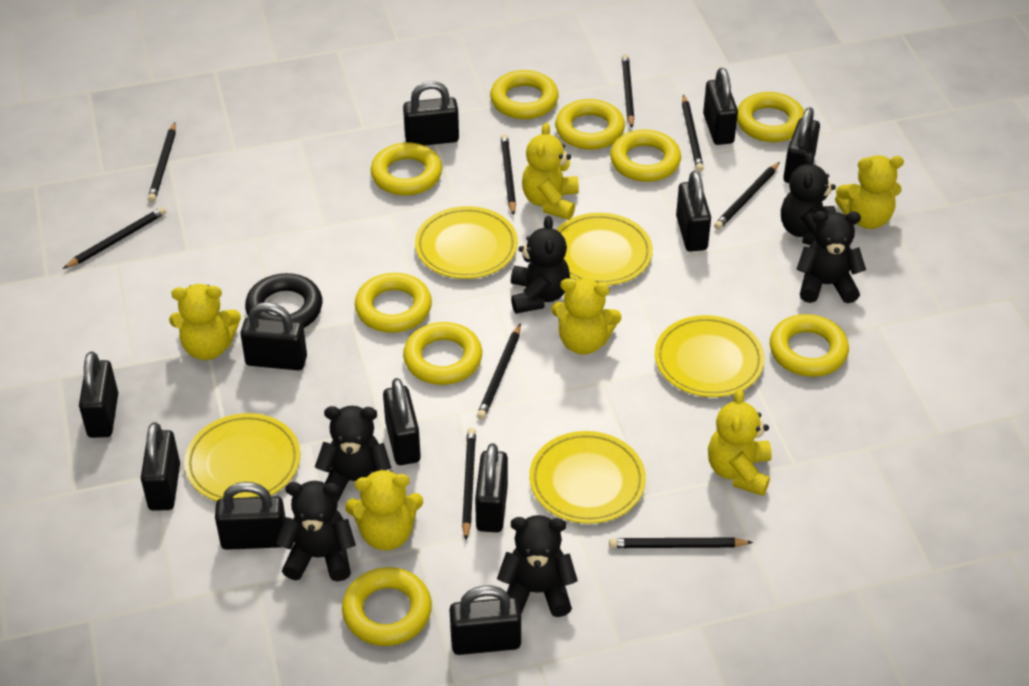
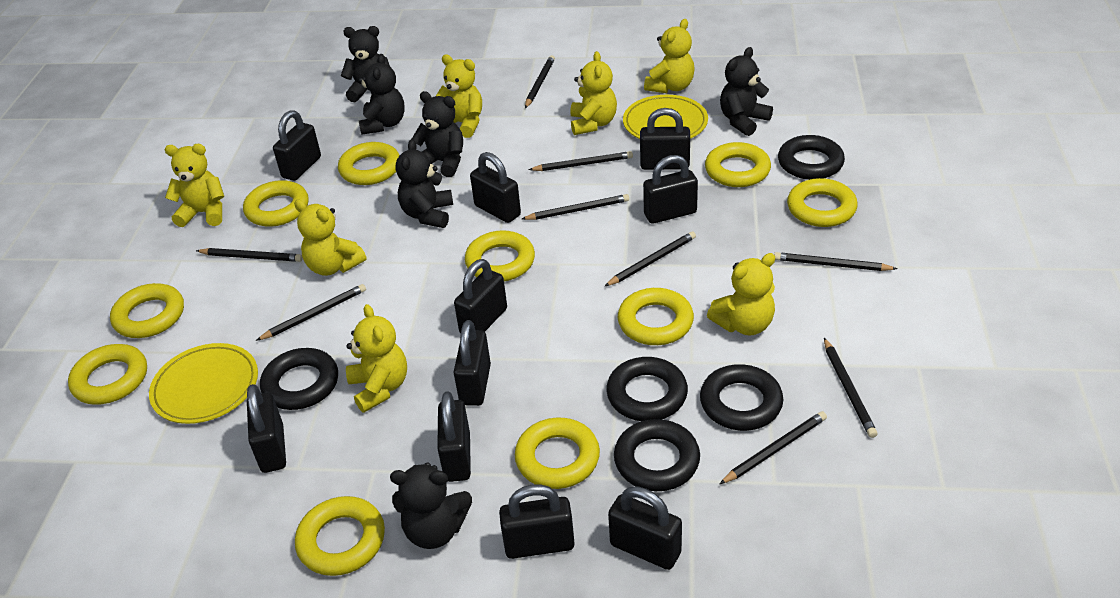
black padlock: 11 -> 10
black ring: 1 -> 5
yellow plate: 5 -> 2
yellow ring: 9 -> 10
yellow teddy bear: 6 -> 7

